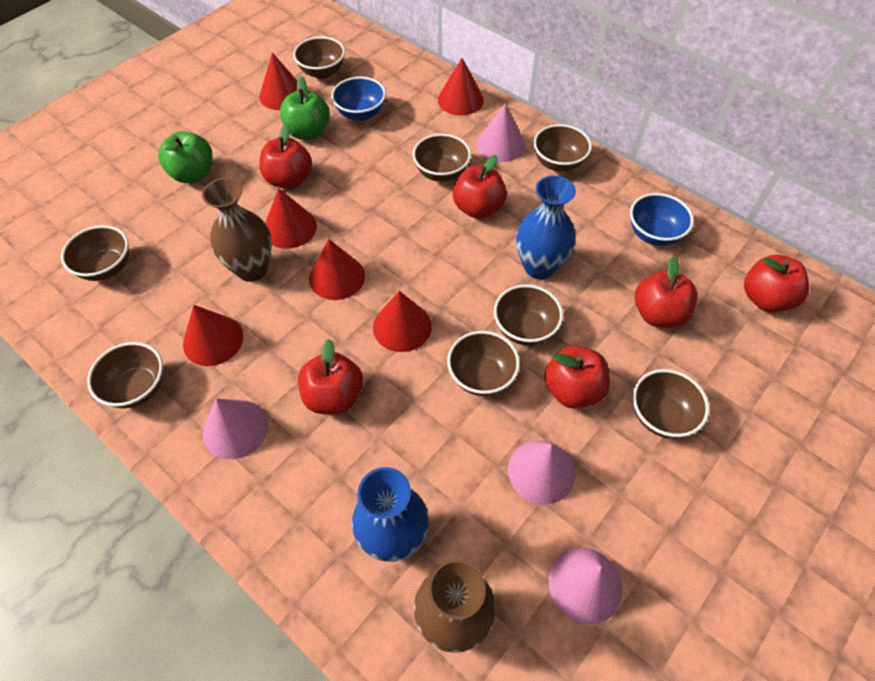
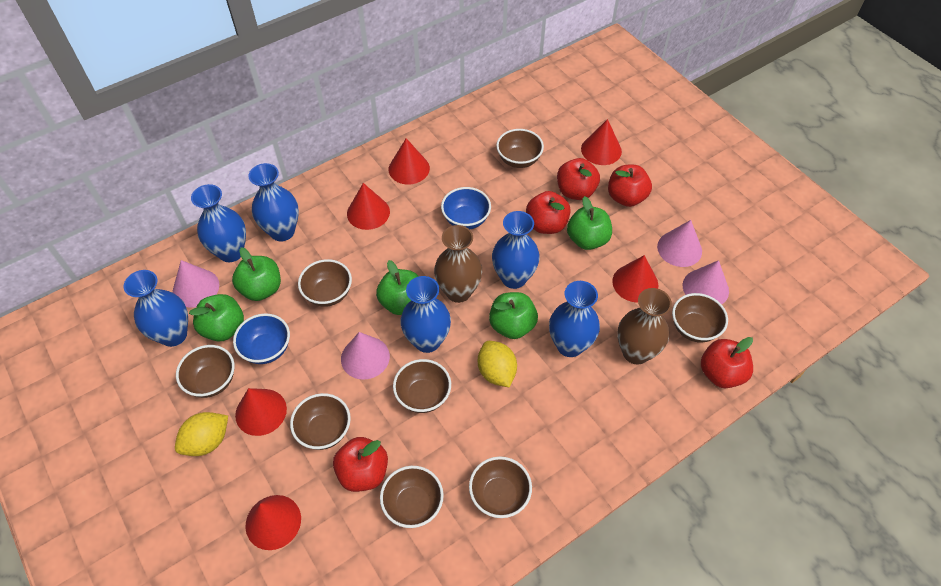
blue vase: 2 -> 6
green apple: 2 -> 5
red apple: 6 -> 5
yellow lemon: 0 -> 2

